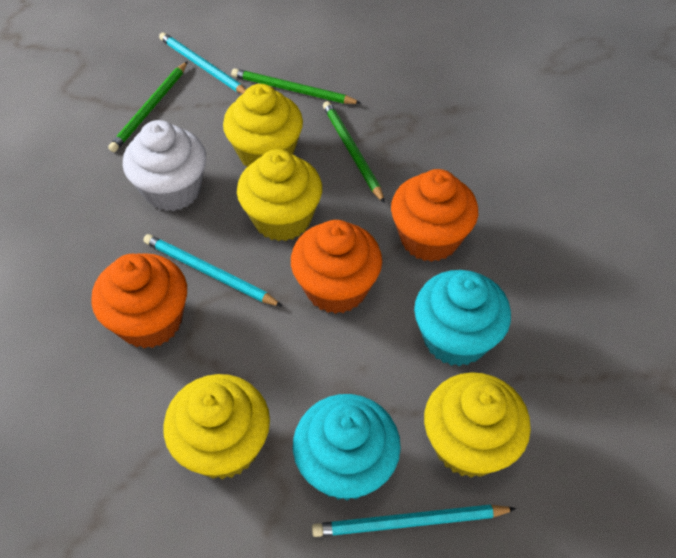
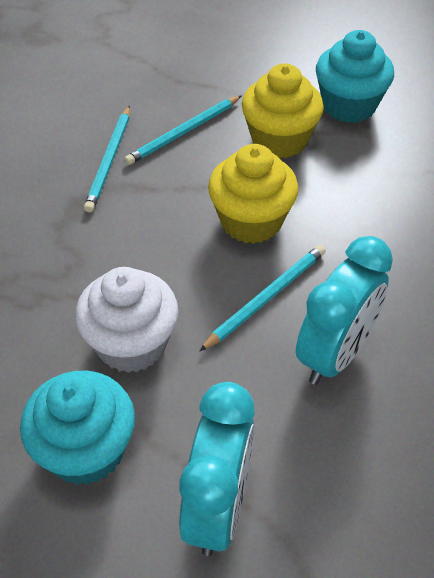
green pencil: 3 -> 0
orange cupcake: 3 -> 0
turquoise clock: 0 -> 2
yellow cupcake: 4 -> 2

